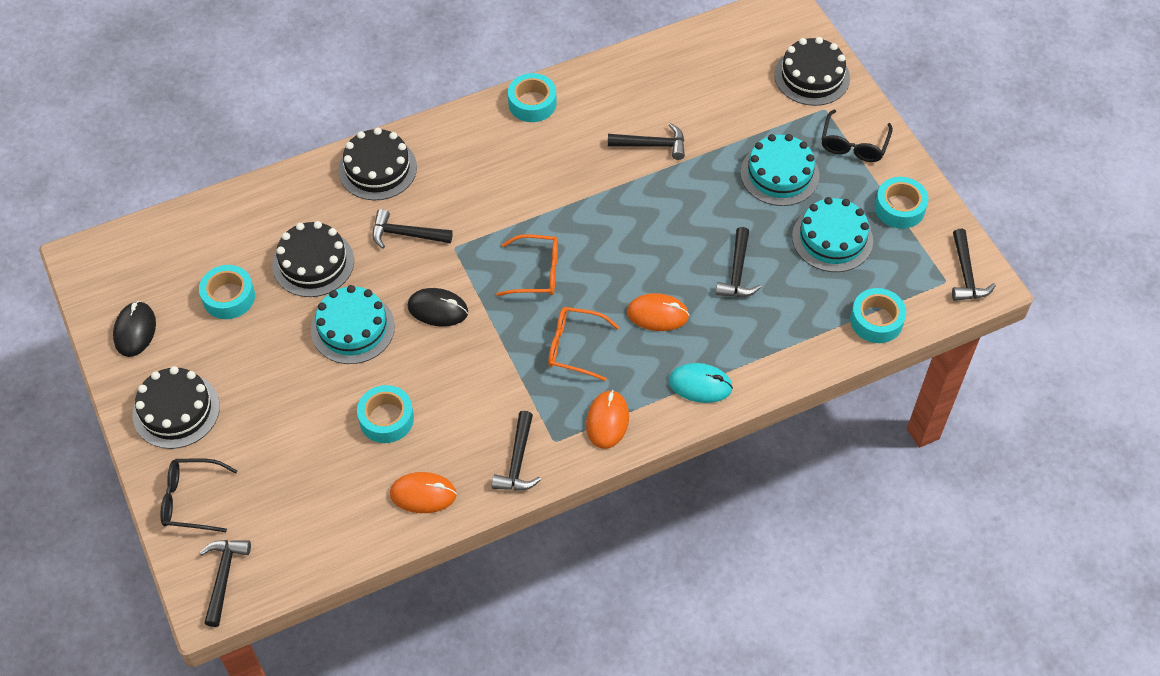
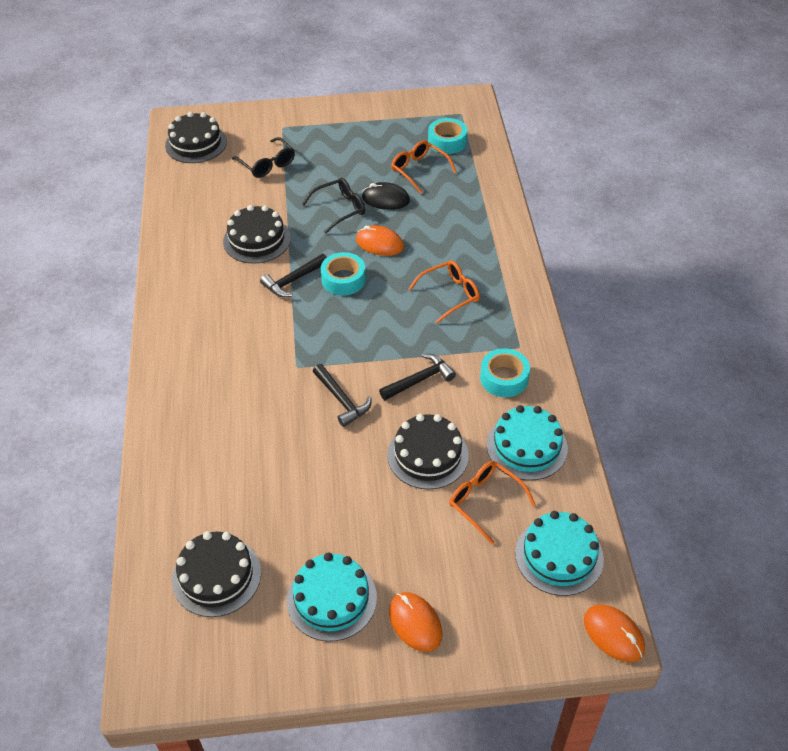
black hammer: 6 -> 3
black mouse: 2 -> 1
orange glasses: 2 -> 3
turquoise mouse: 1 -> 0
turquoise tape: 5 -> 3

